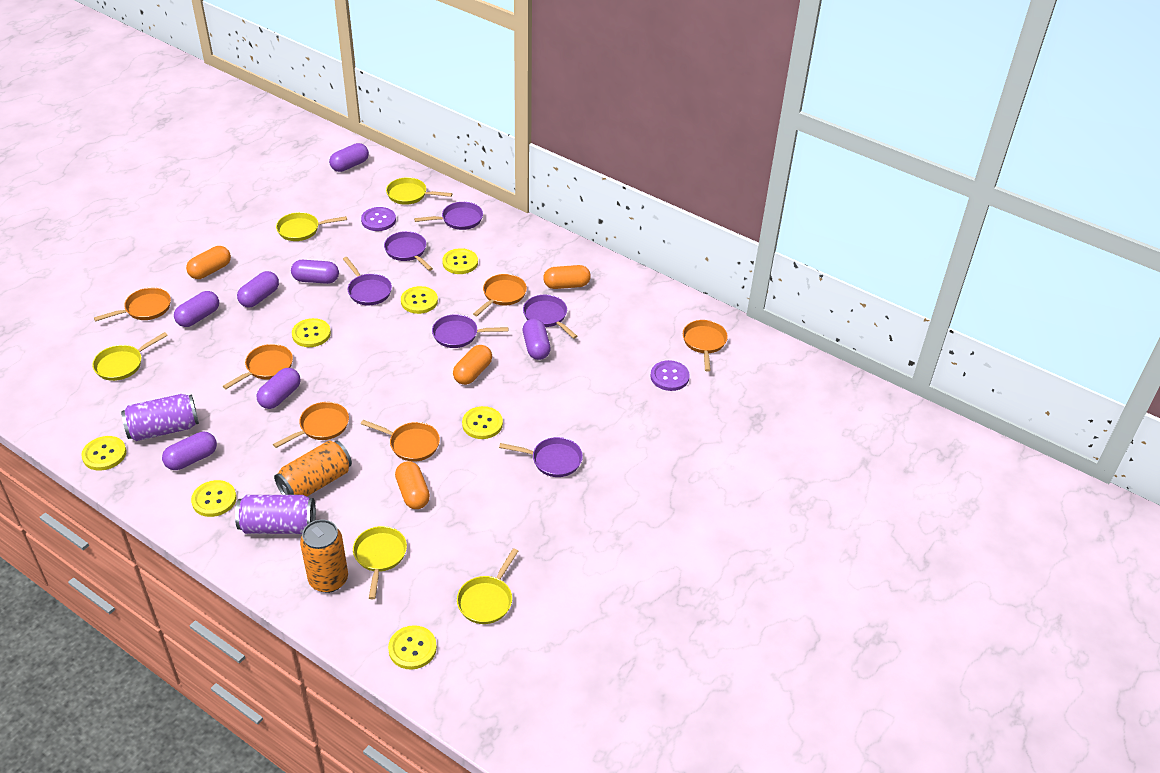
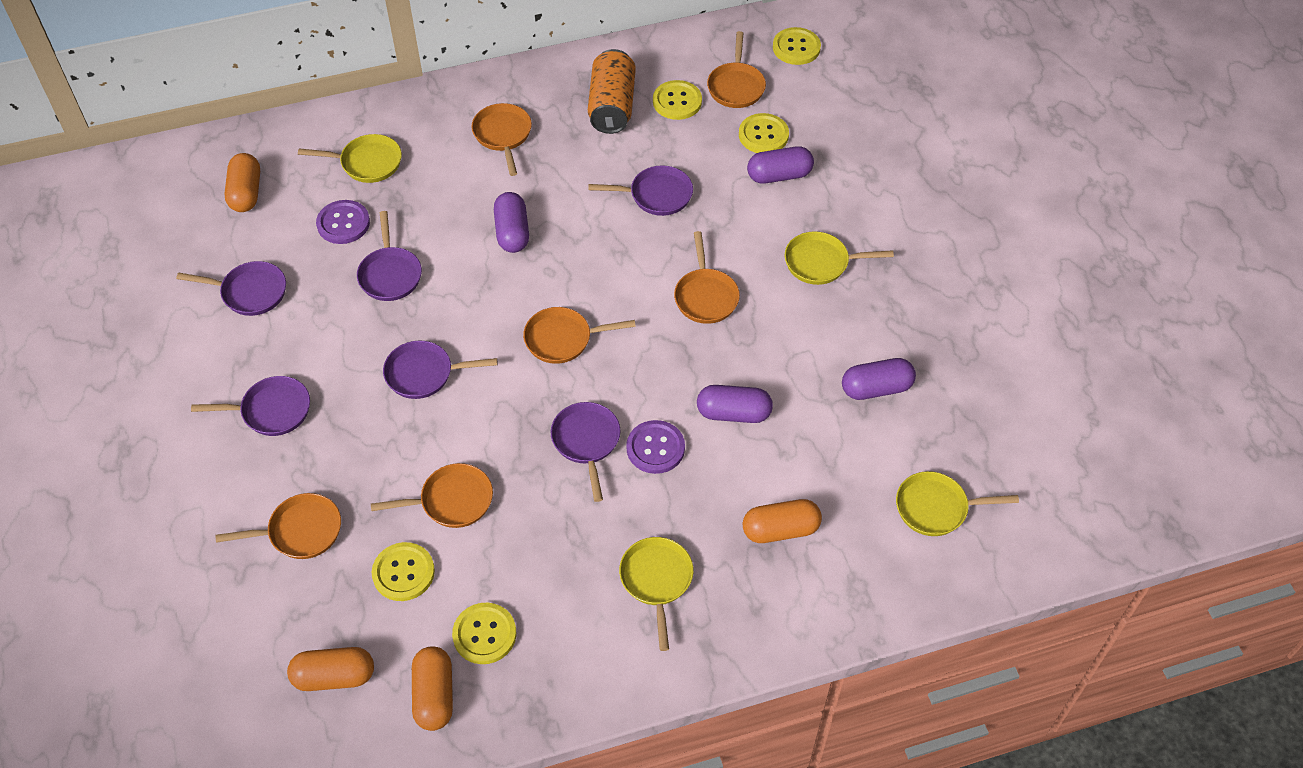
orange can: 2 -> 1
purple can: 2 -> 0
purple capsule: 7 -> 4
yellow button: 7 -> 5
yellow pan: 5 -> 4

